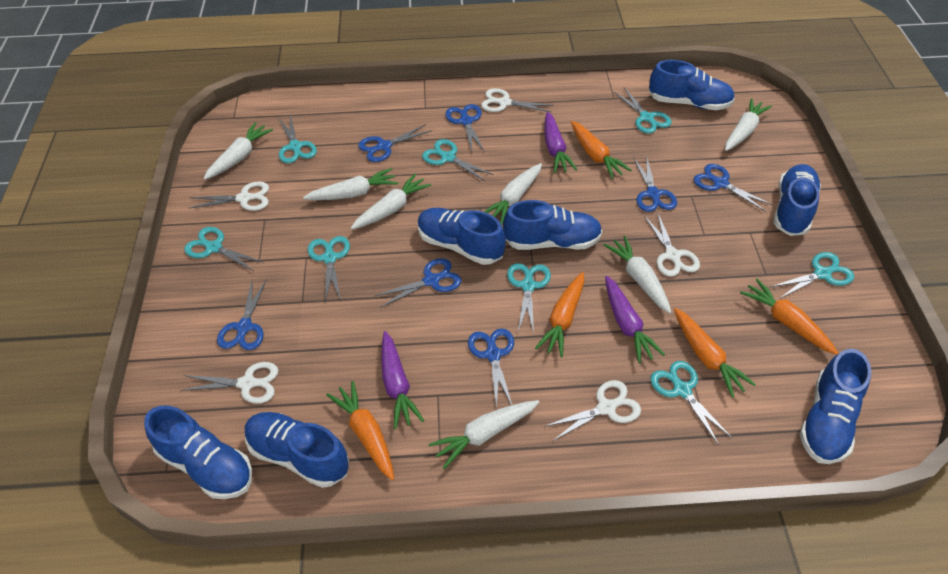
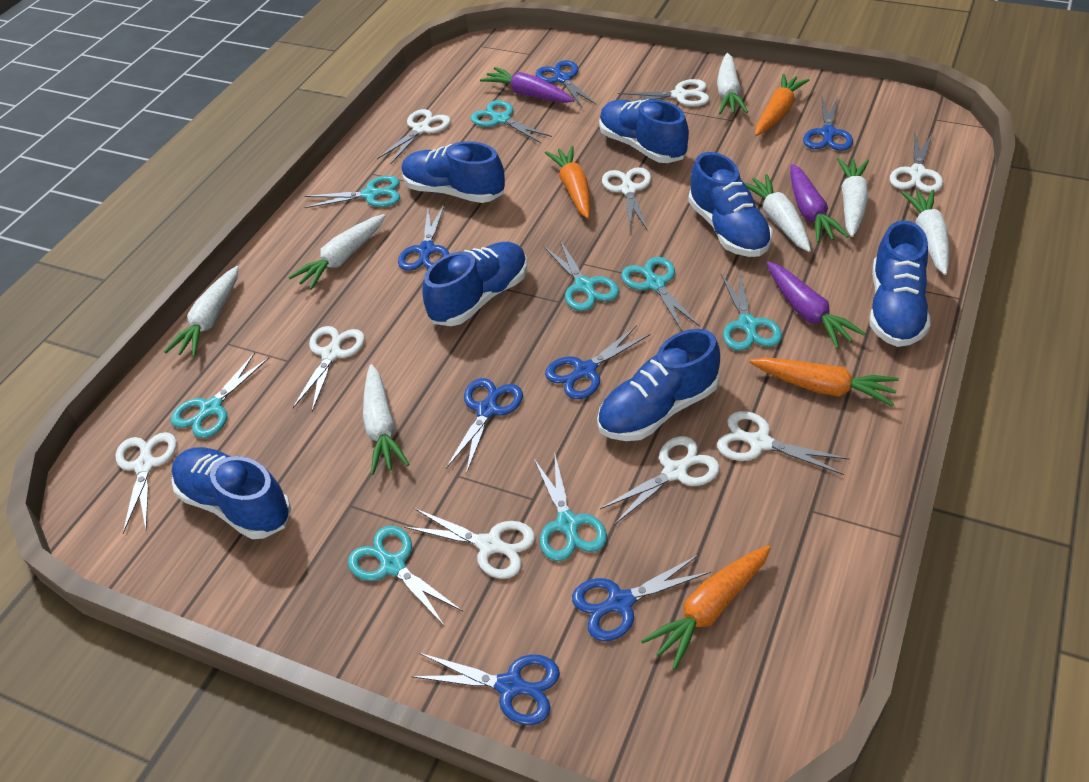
orange carrot: 5 -> 4
white scissors: 5 -> 9

